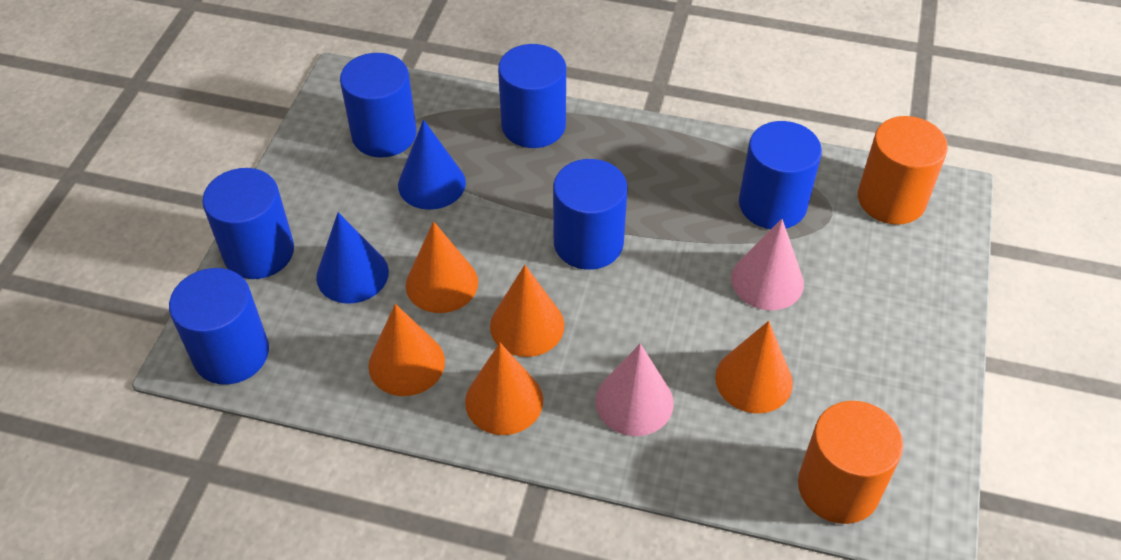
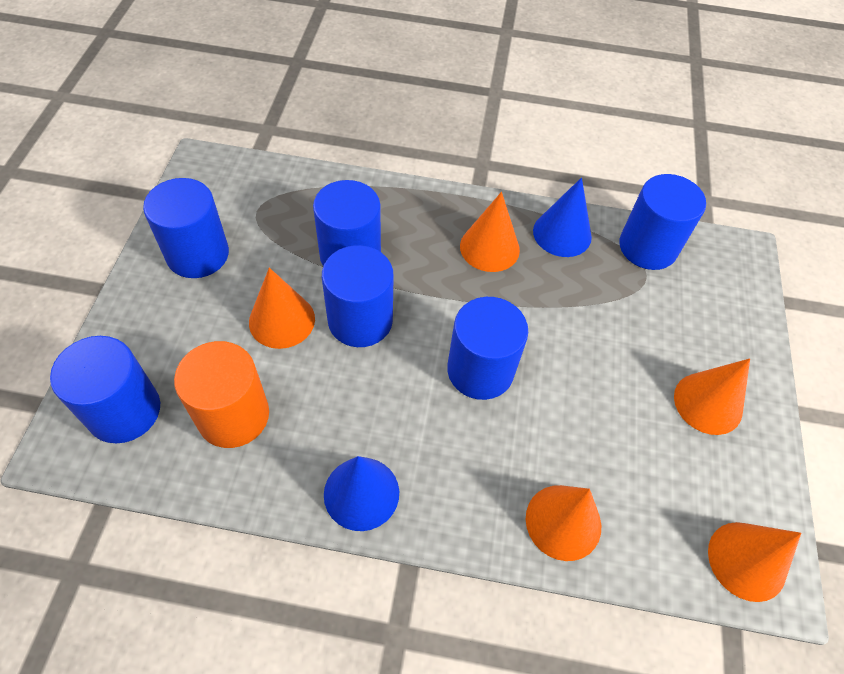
orange cylinder: 2 -> 1
pink cone: 2 -> 0

